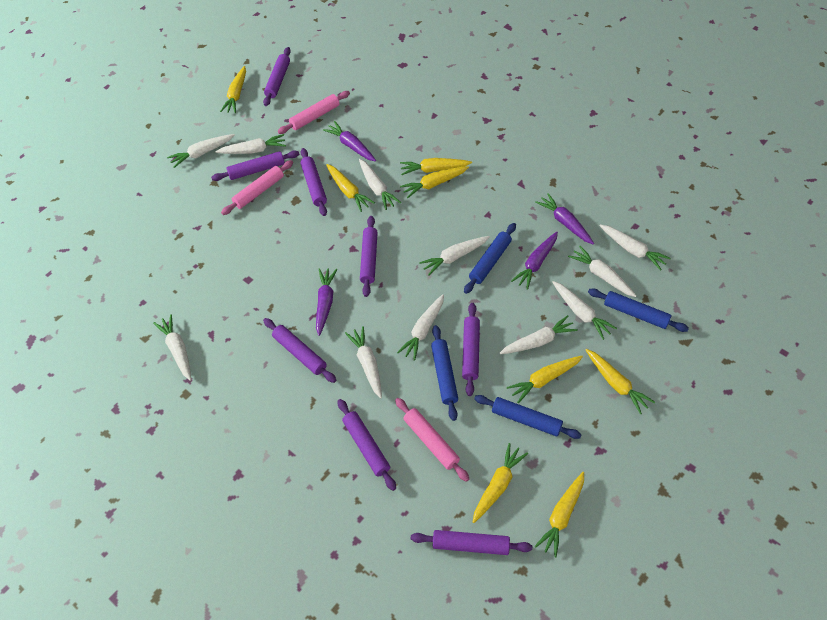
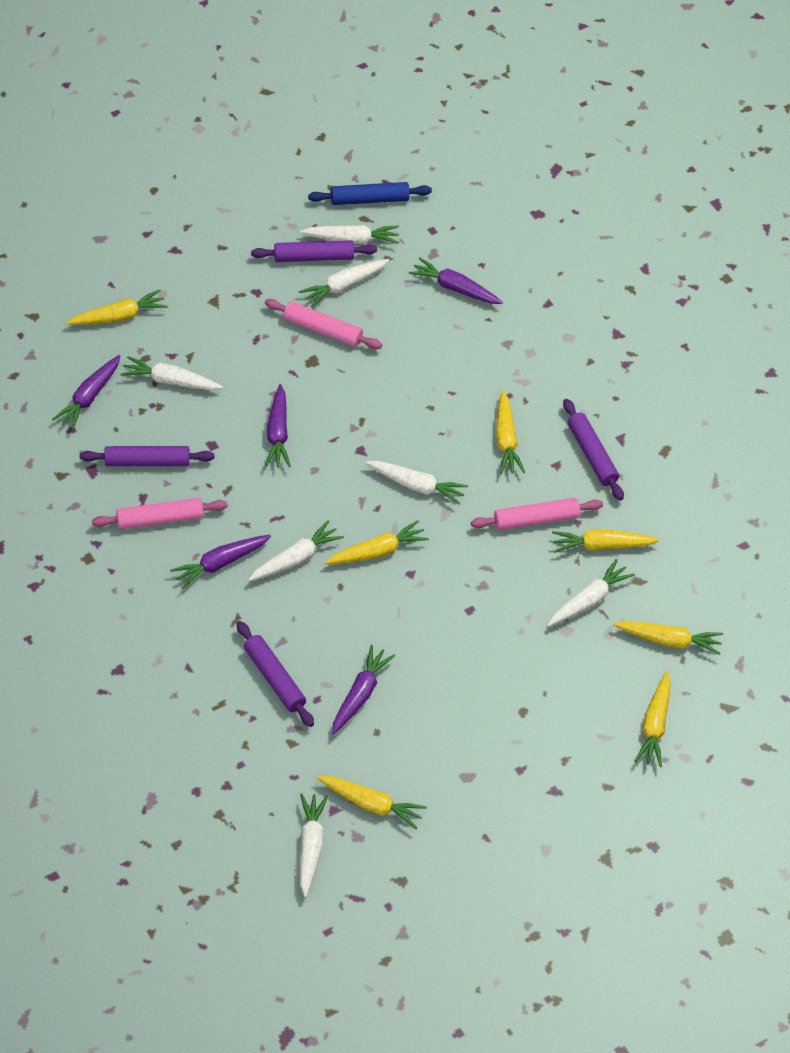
blue rolling pin: 4 -> 1
purple carrot: 4 -> 5
purple rolling pin: 8 -> 4
white carrot: 11 -> 7
yellow carrot: 8 -> 7

